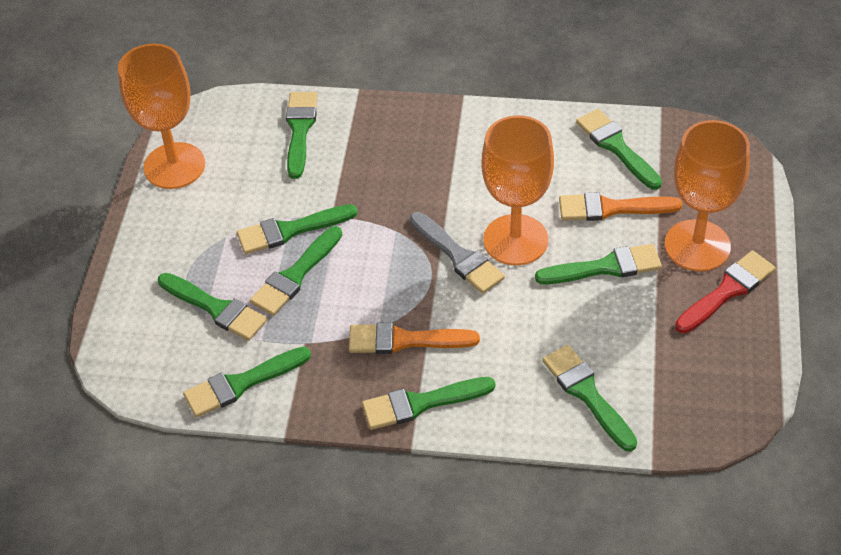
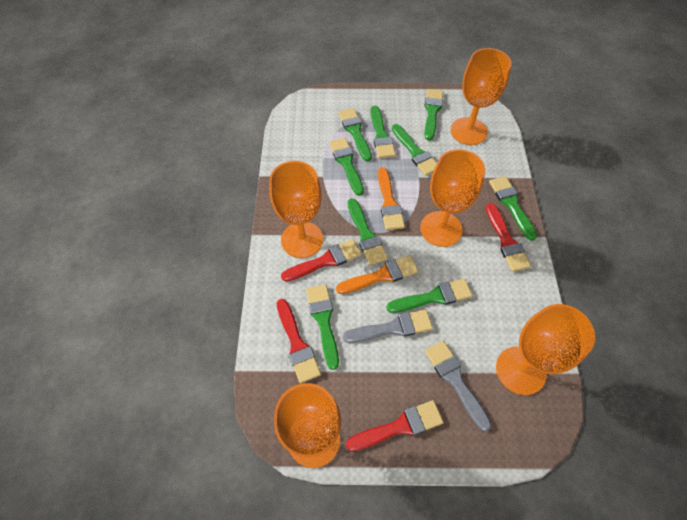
grey brush: 1 -> 2
orange goblet: 3 -> 5
red brush: 1 -> 4

